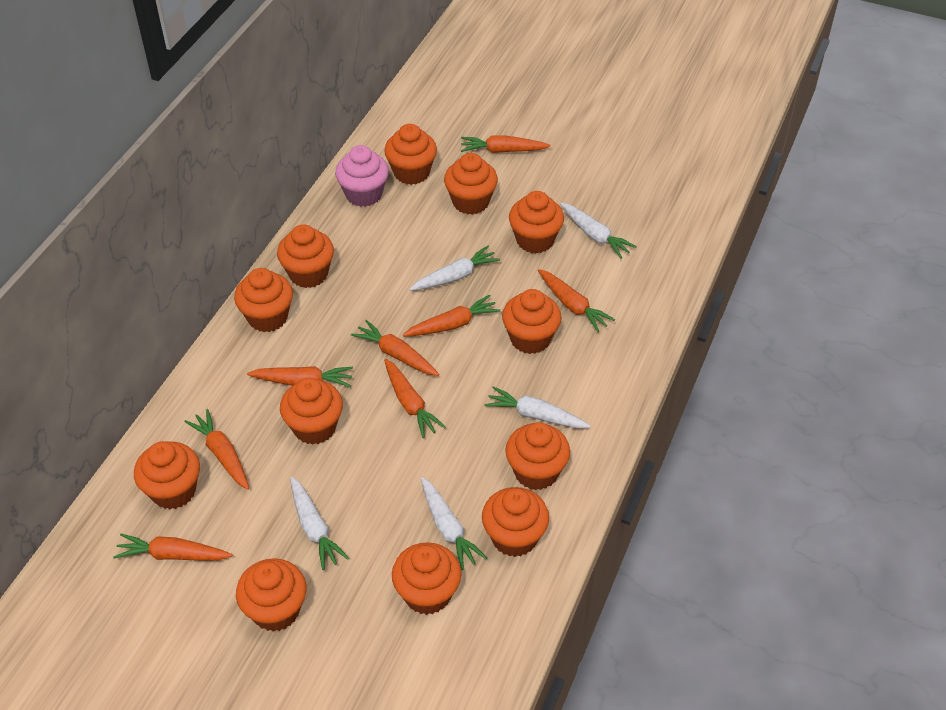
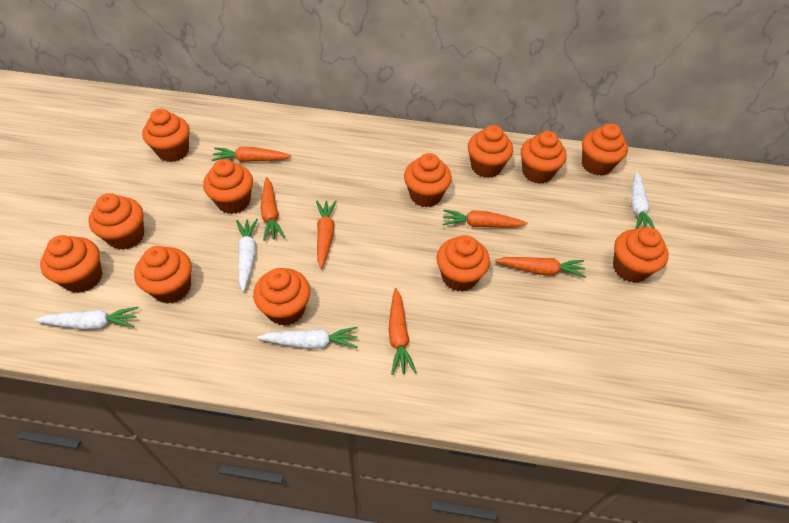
orange carrot: 8 -> 6
pink cupcake: 1 -> 0
white carrot: 5 -> 4

